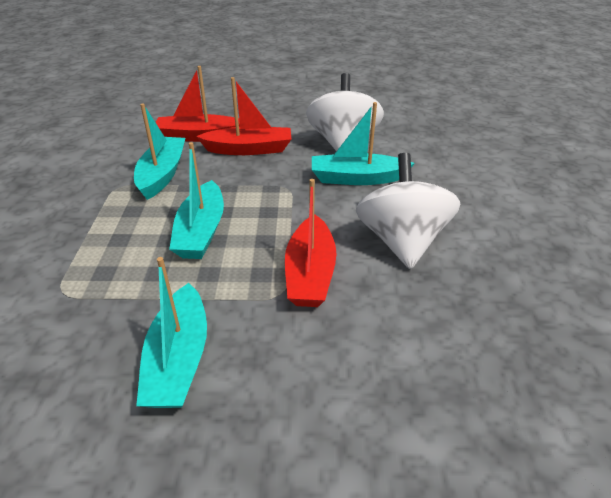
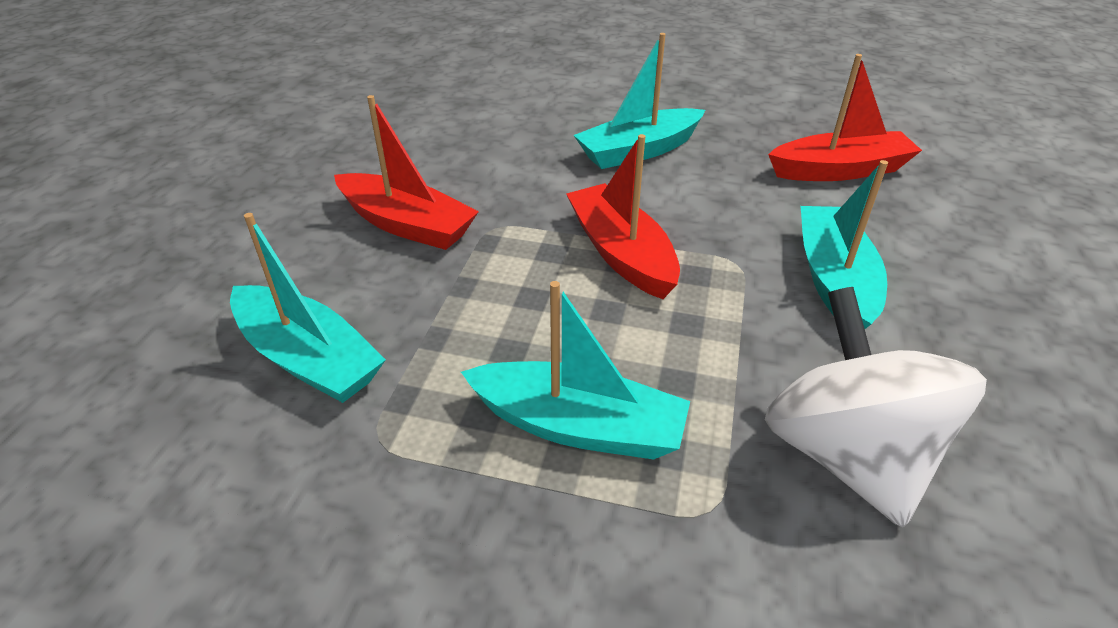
white spinning top: 2 -> 1

